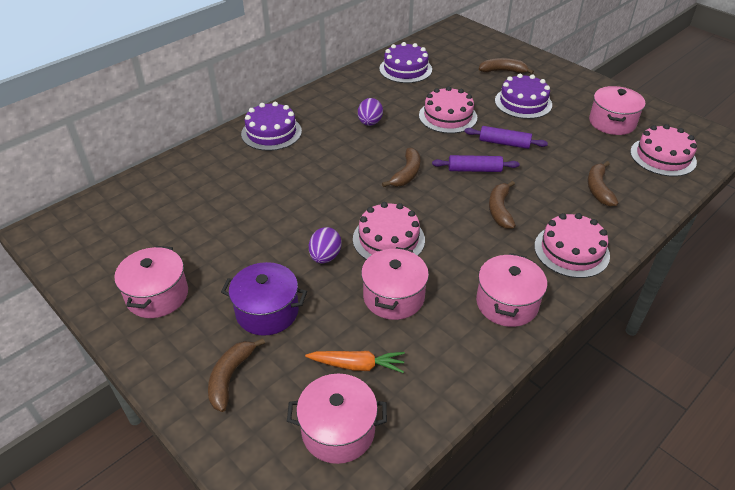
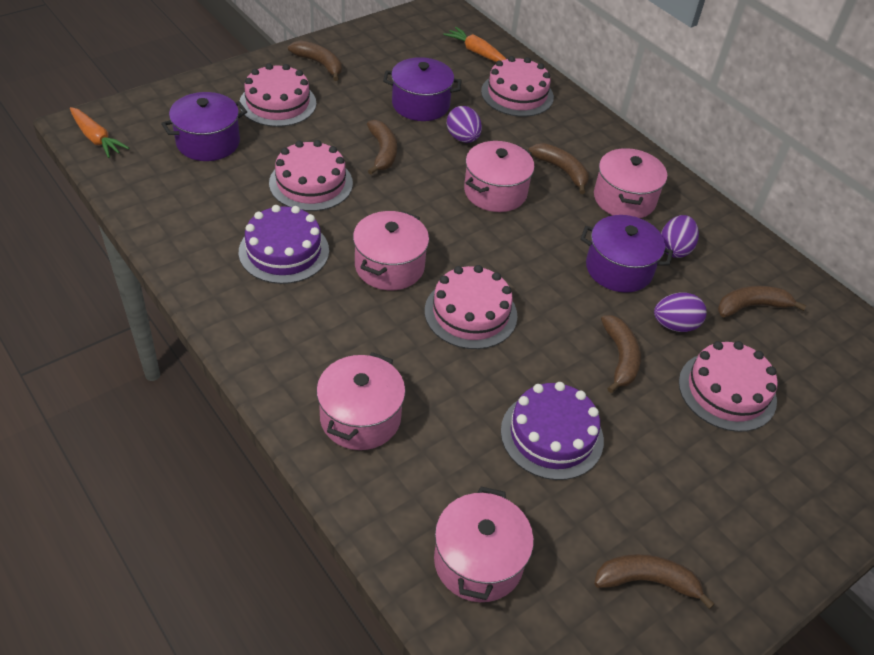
brown banana: 5 -> 6
orange carrot: 1 -> 2
pink cake: 4 -> 5
purple cake: 3 -> 2
purple egg: 2 -> 3
purple pot: 1 -> 3
purple rolling pin: 2 -> 0

